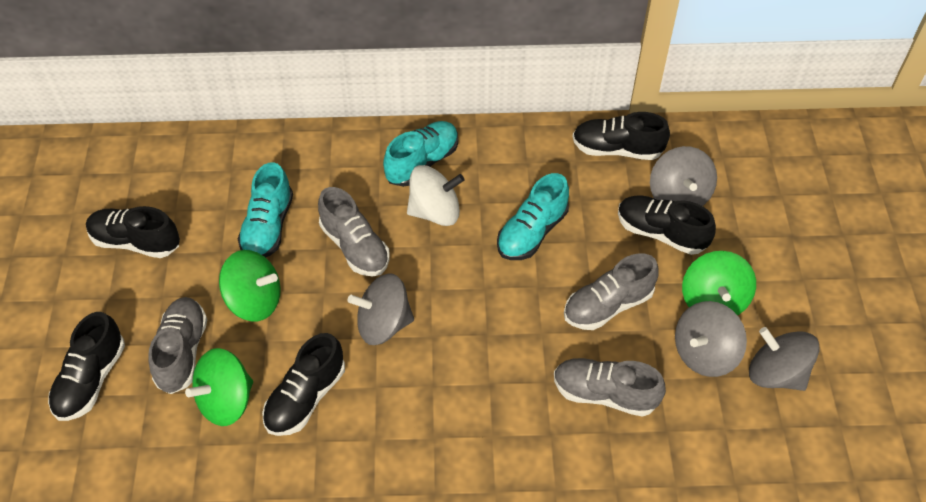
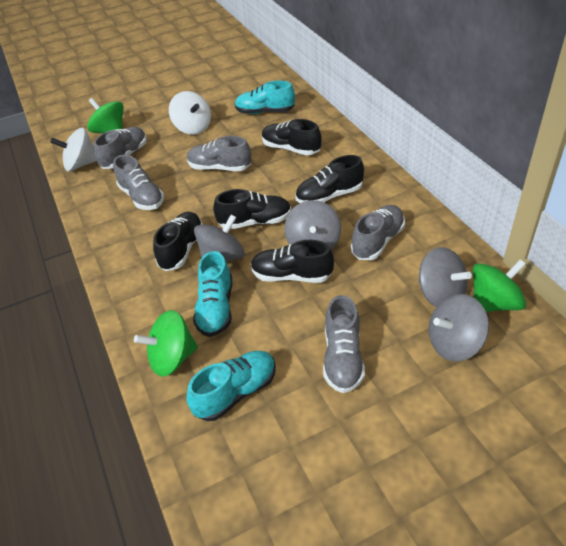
grey shoe: 4 -> 5
white spinning top: 1 -> 2

